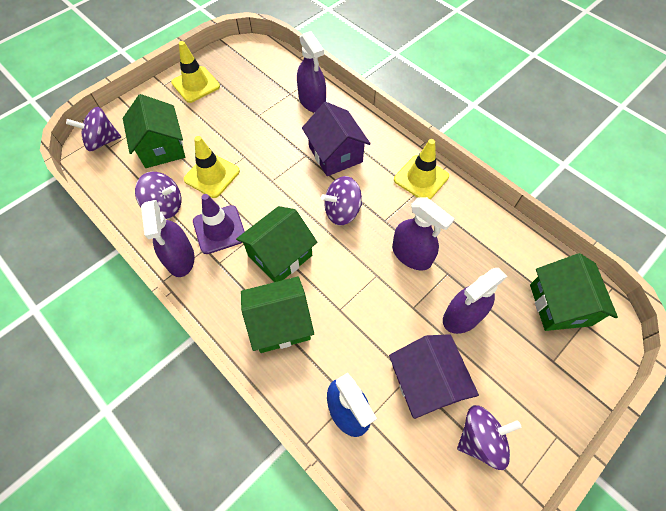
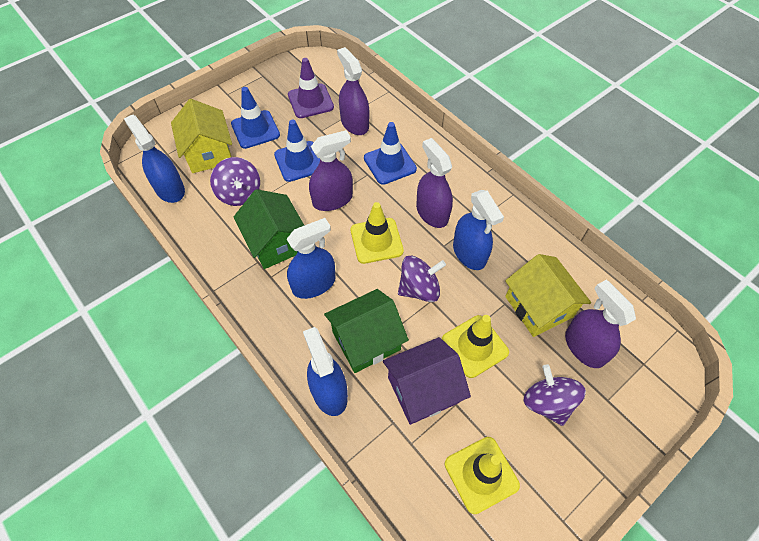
blue spray bottle: 1 -> 4
blue traffic cone: 0 -> 3
green house: 4 -> 2
purple house: 2 -> 1
purple spinning top: 4 -> 3
yellow house: 0 -> 2

